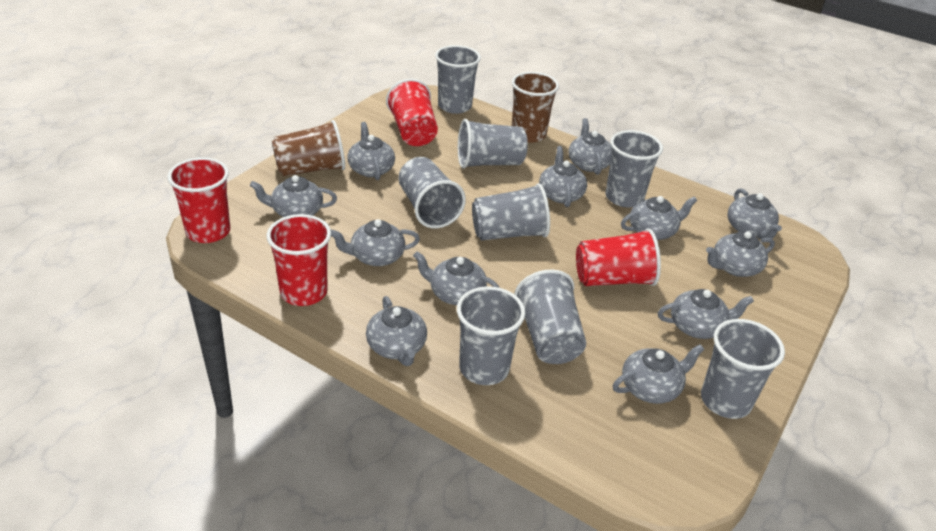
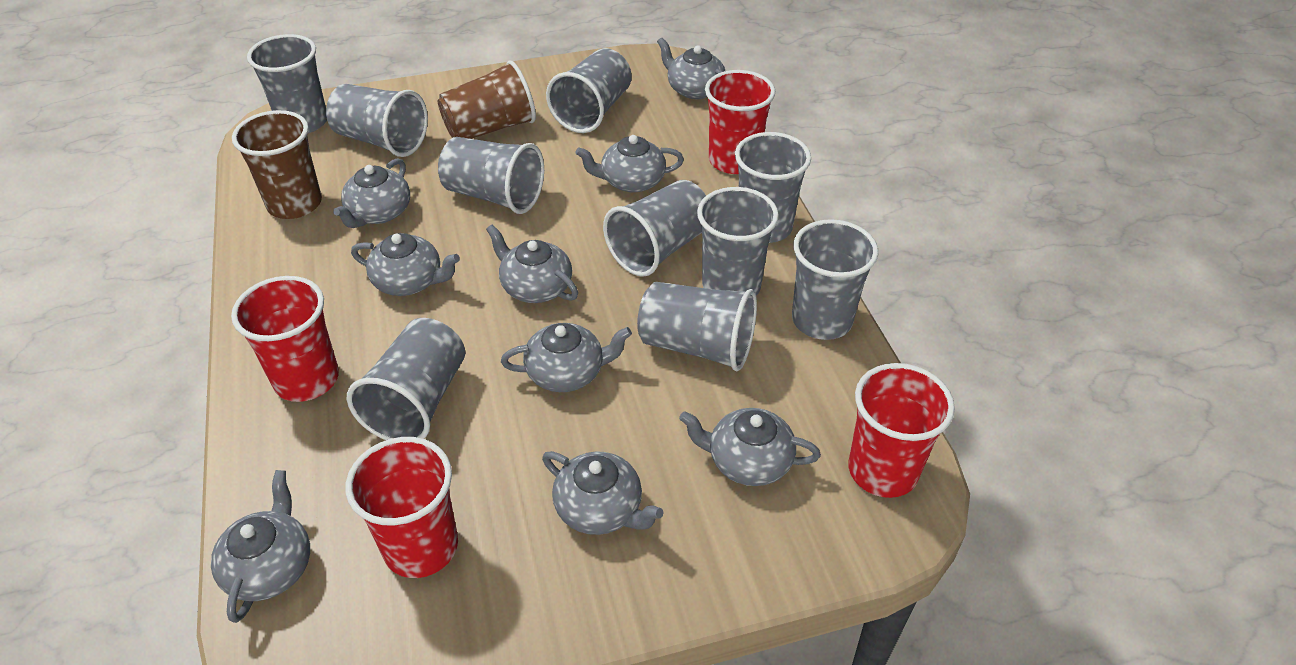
grey cup: 8 -> 10
grey teapot: 12 -> 9

